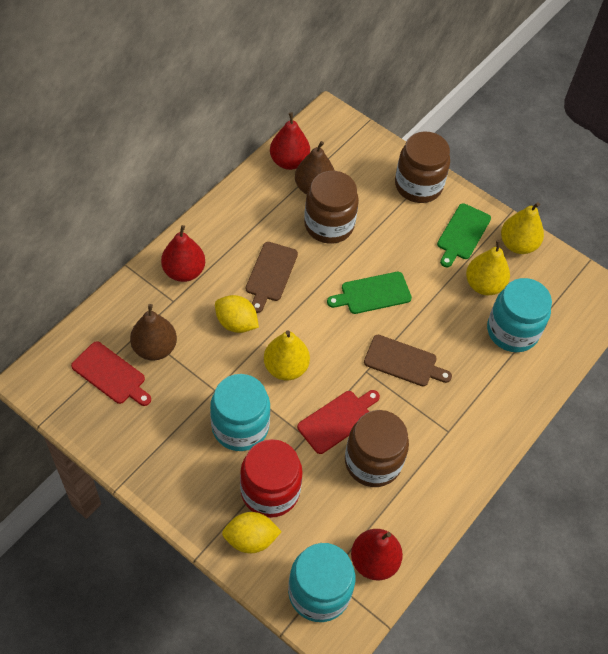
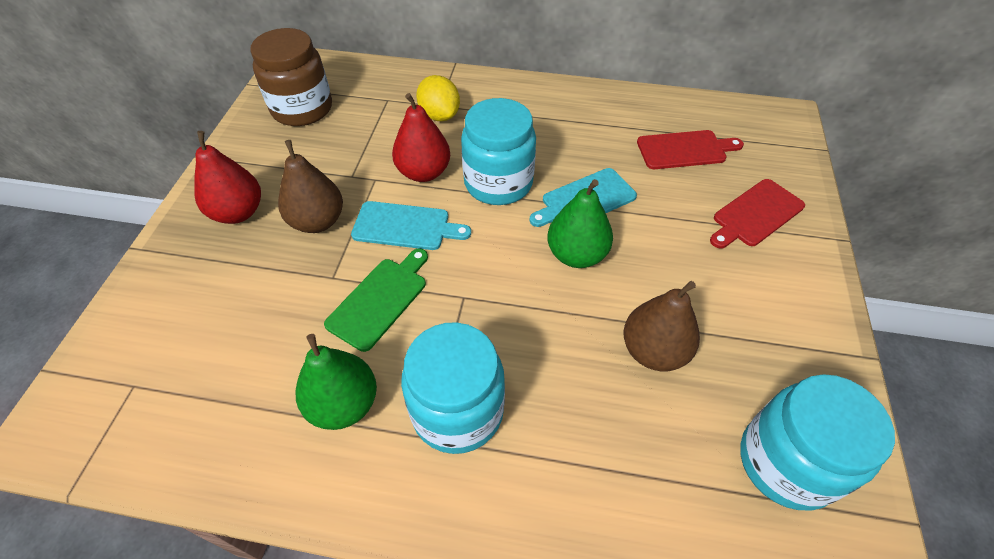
brown cutting board: 2 -> 0
brown jar: 3 -> 1
green cutting board: 2 -> 1
green pear: 0 -> 2
red jar: 1 -> 0
red pear: 3 -> 2
turquoise cutting board: 0 -> 2
yellow lemon: 2 -> 1
yellow pear: 3 -> 0

